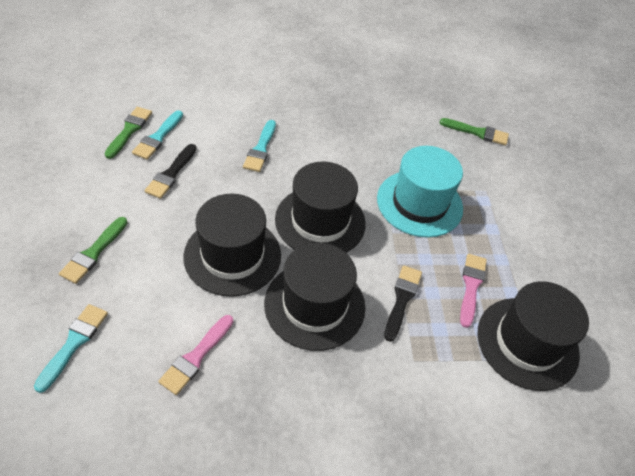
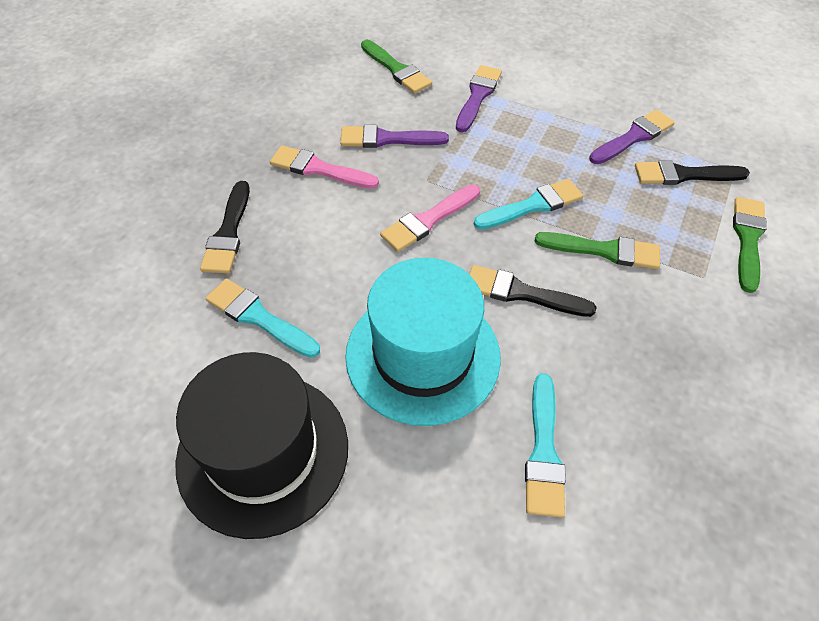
black brush: 2 -> 3
black hat: 4 -> 1
purple brush: 0 -> 3

